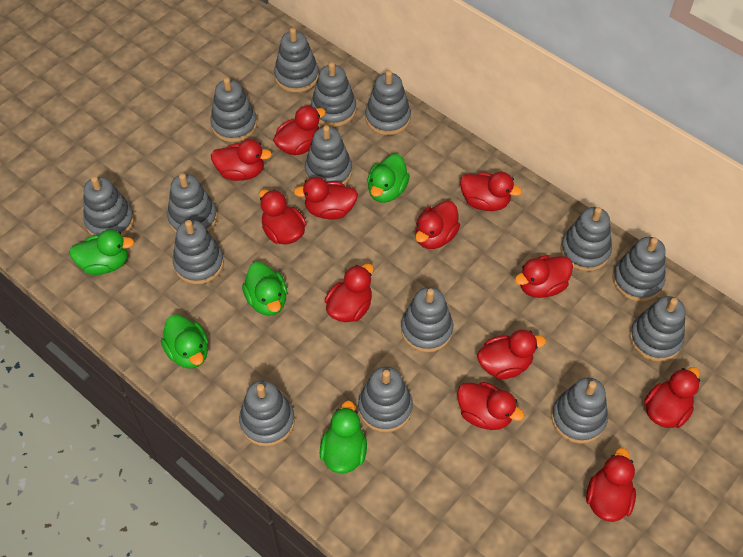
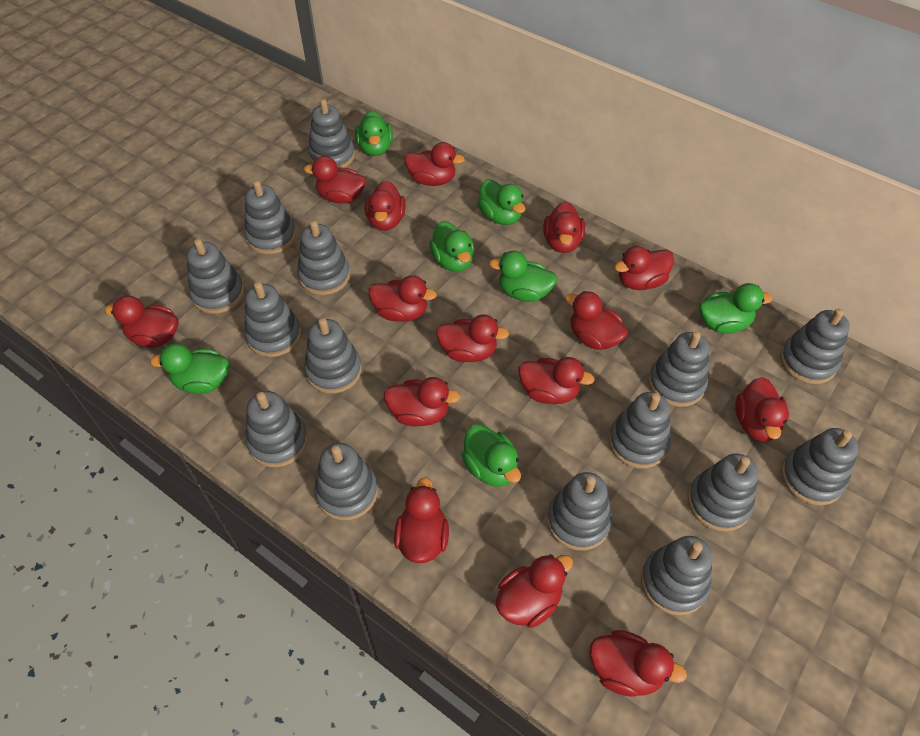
green duck: 5 -> 7
red duck: 12 -> 15

